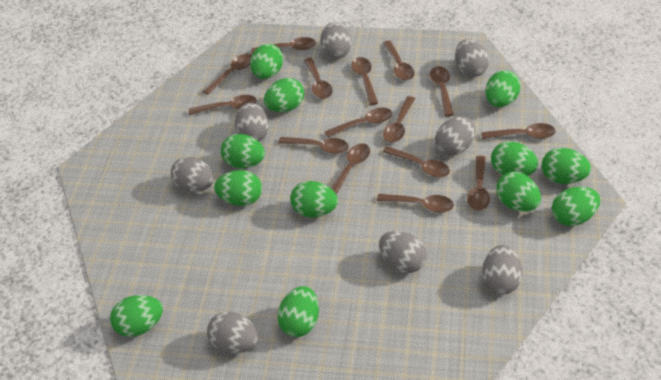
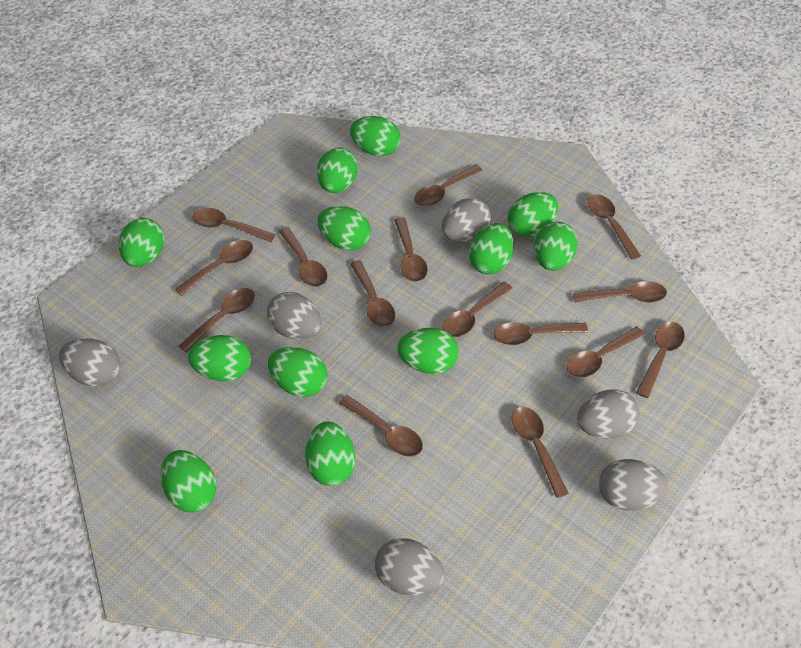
grey egg: 8 -> 6

